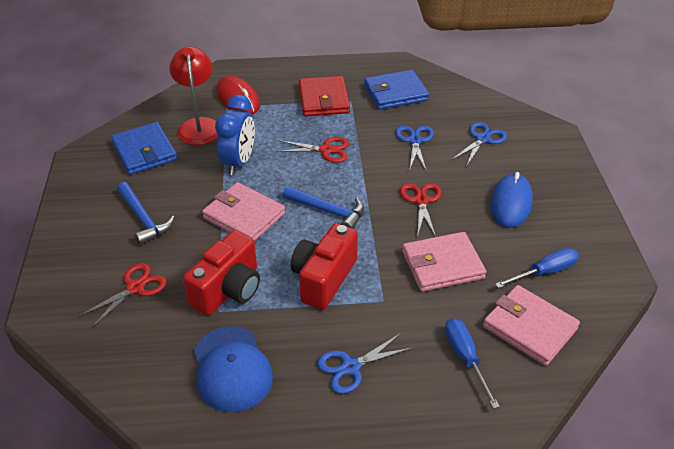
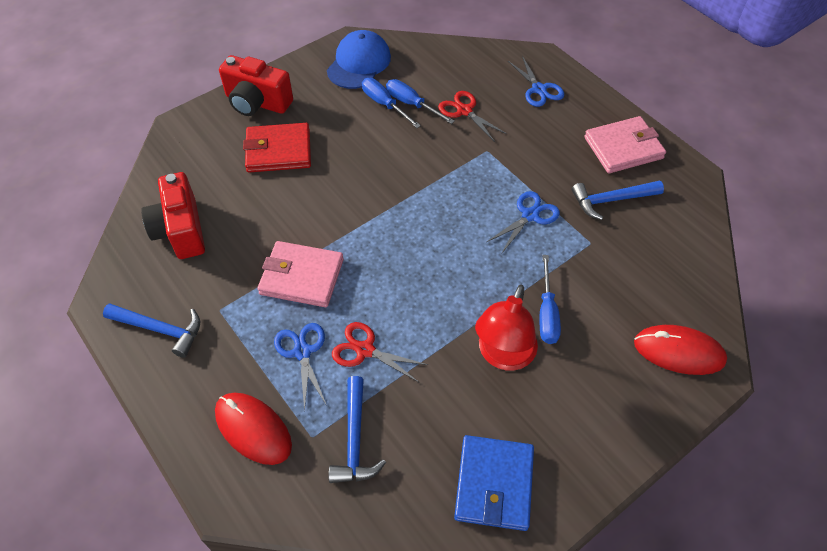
blue clock: 1 -> 0
blue hammer: 2 -> 3
blue mouse: 1 -> 0
blue screwdriver: 2 -> 3
blue wallet: 2 -> 1
pink wallet: 3 -> 2
red mouse: 1 -> 2
red scissors: 3 -> 2

